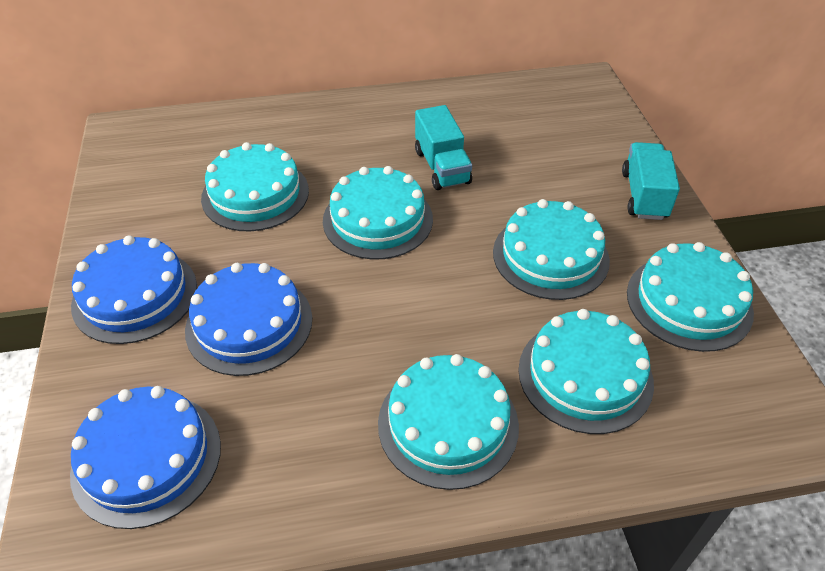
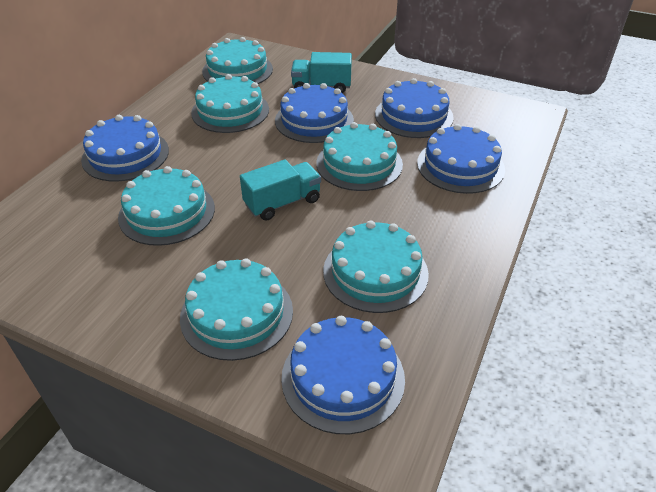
blue cake: 3 -> 5

